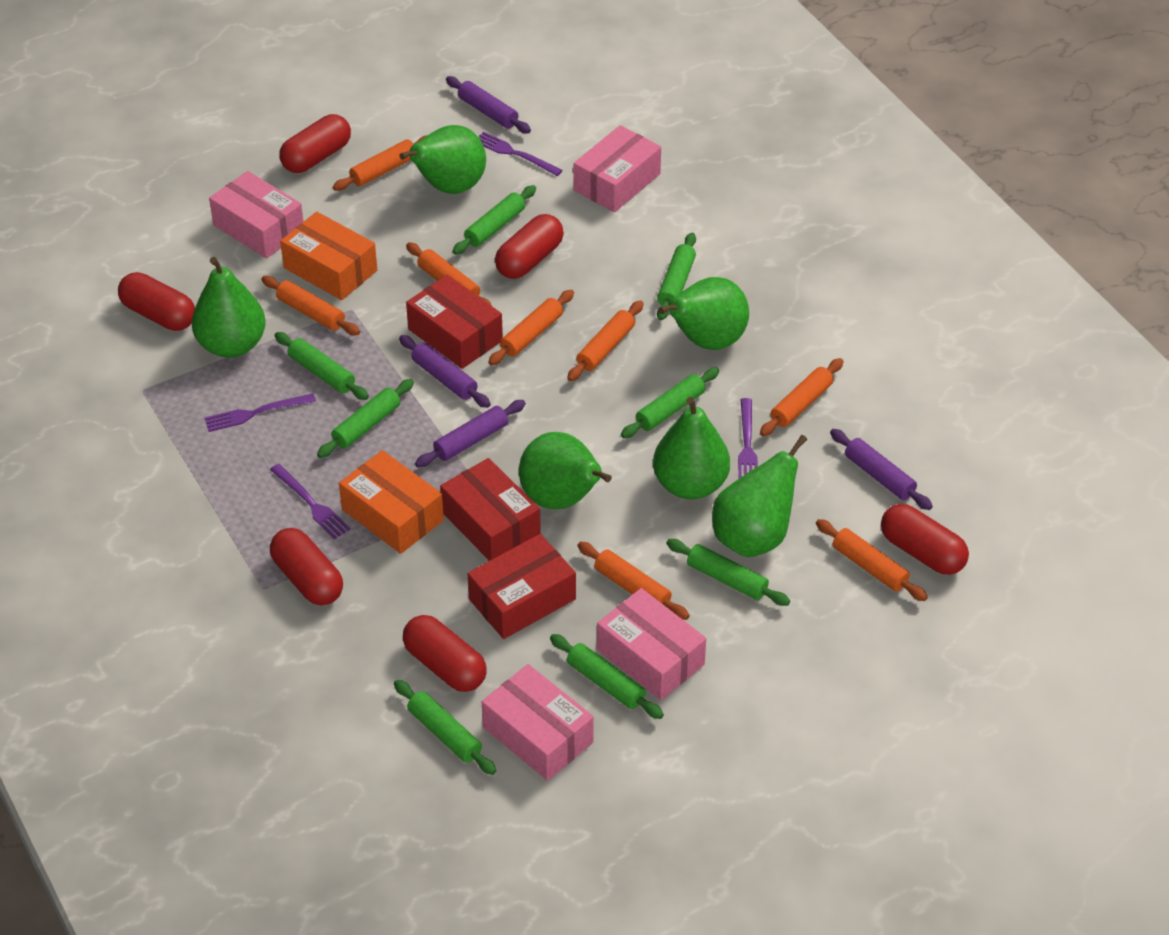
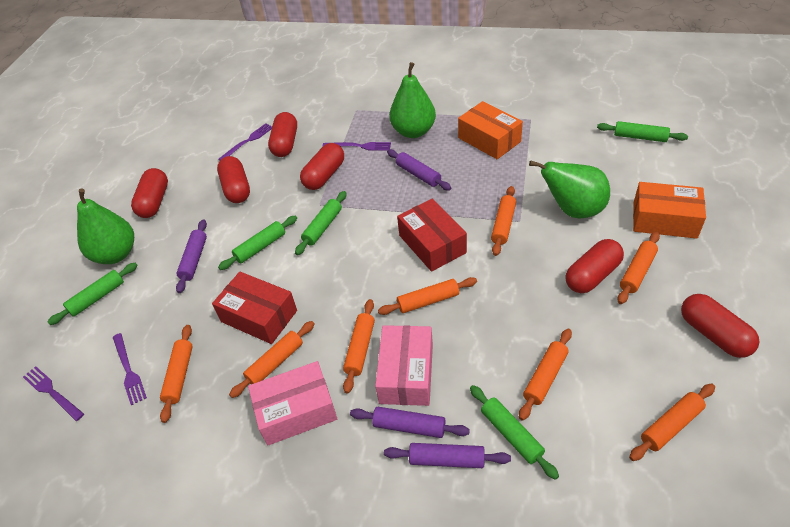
green pear: 6 -> 3
green rolling pin: 8 -> 5
pink box: 4 -> 2
red box: 3 -> 2

